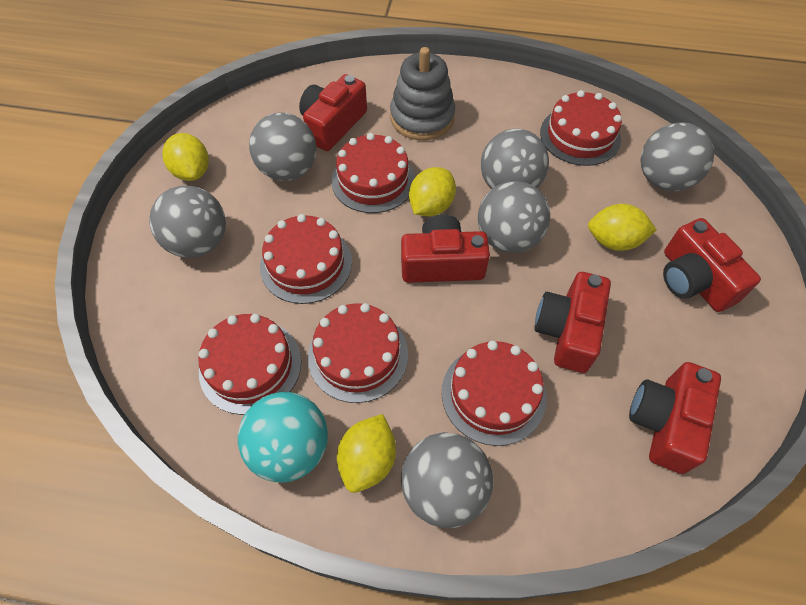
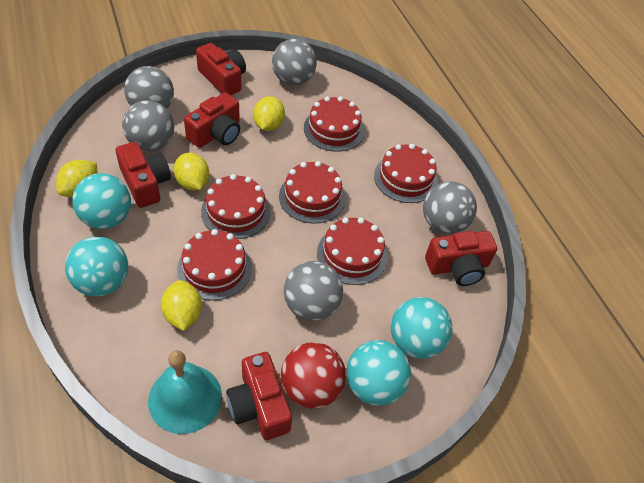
grey ball: 6 -> 5
grey stacking toy: 1 -> 0
red ball: 0 -> 1
turquoise ball: 1 -> 4
turquoise bell: 0 -> 1

